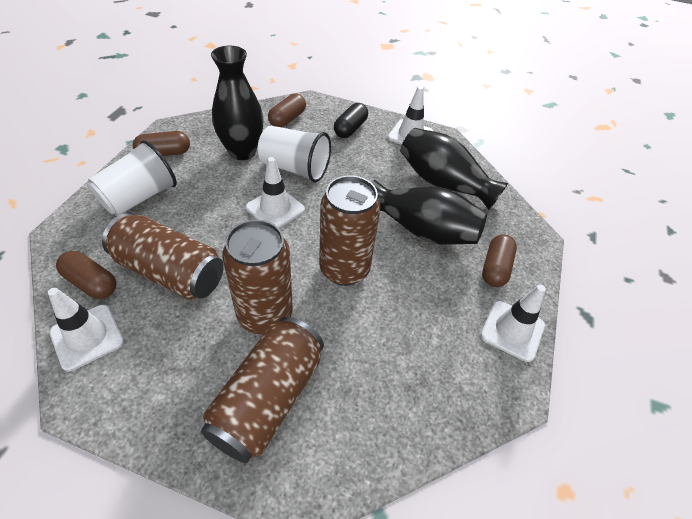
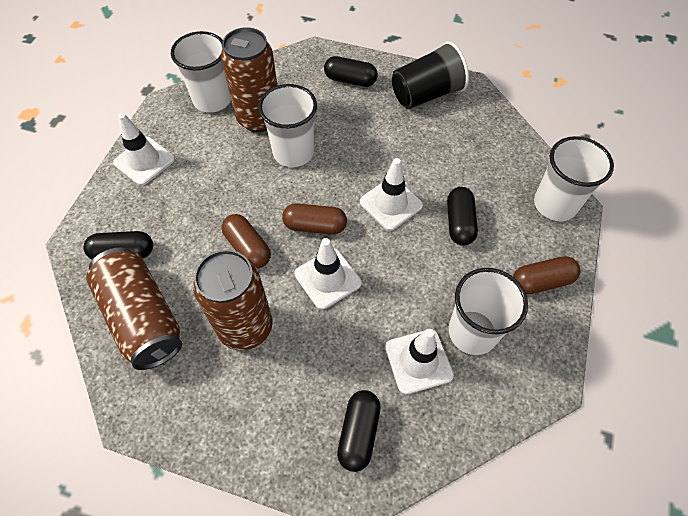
black capsule: 1 -> 4
black cup: 0 -> 1
black vase: 3 -> 0
brown can: 4 -> 3
brown capsule: 4 -> 3
white cup: 2 -> 4

